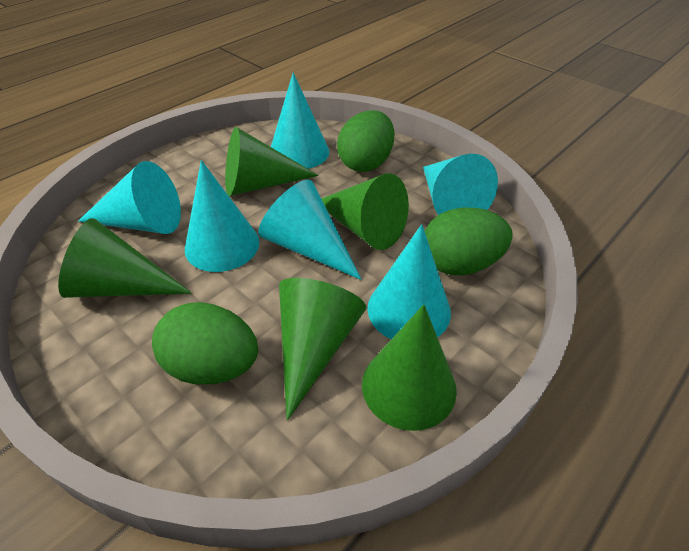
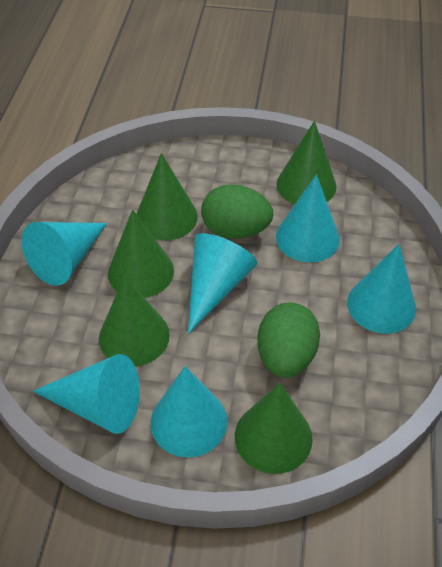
green egg: 3 -> 2

